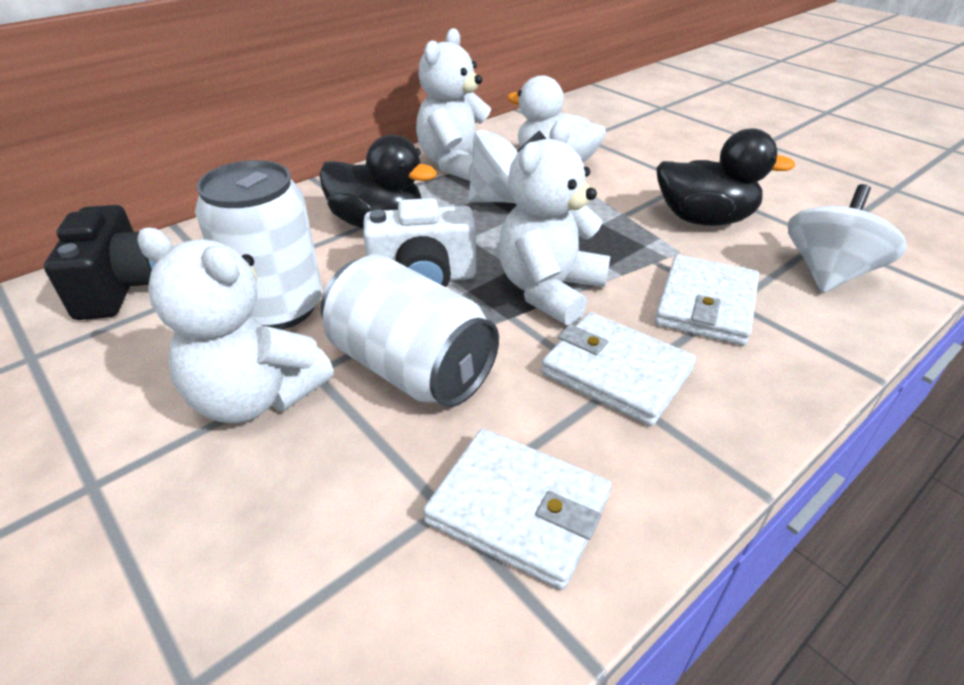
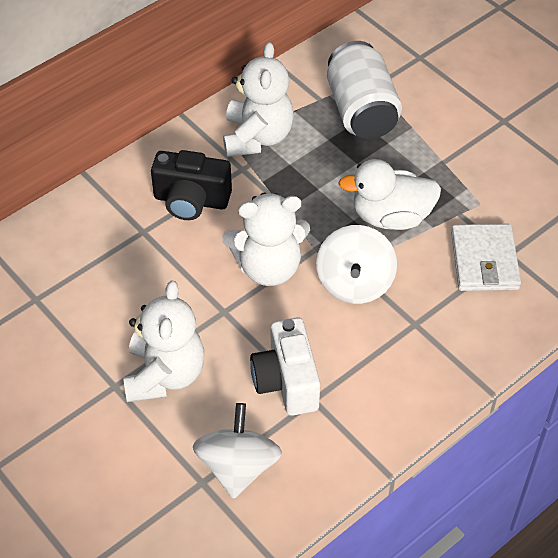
black duck: 2 -> 0
white can: 2 -> 1
white wallet: 3 -> 1

